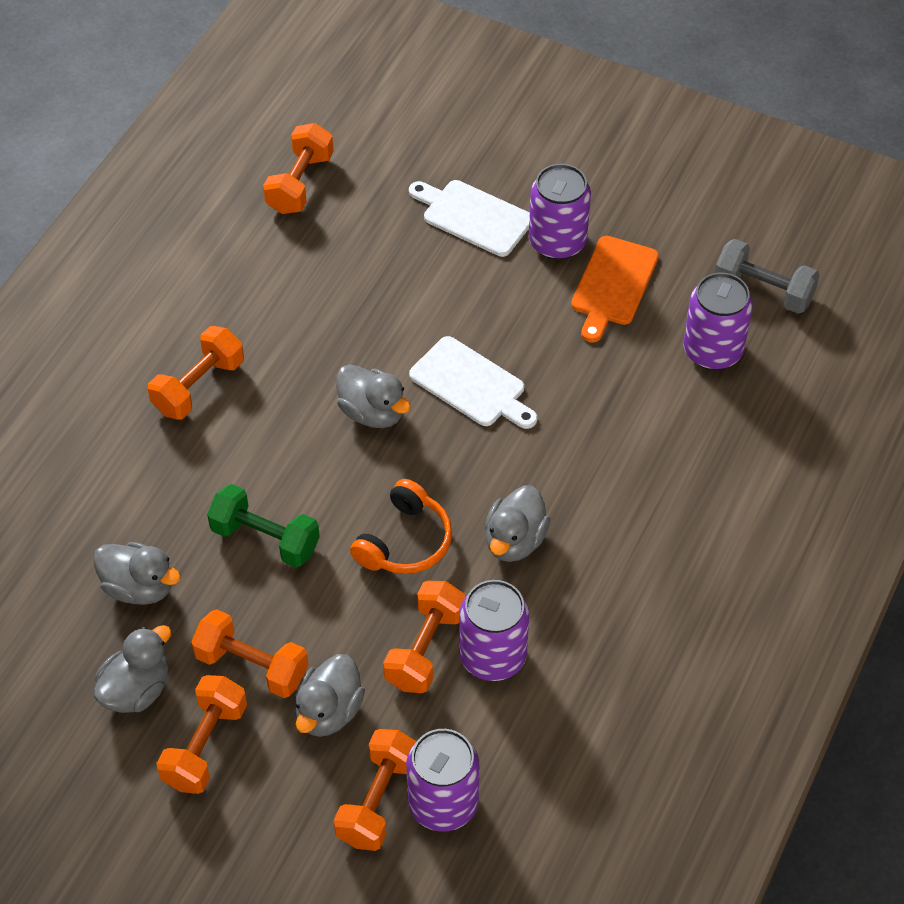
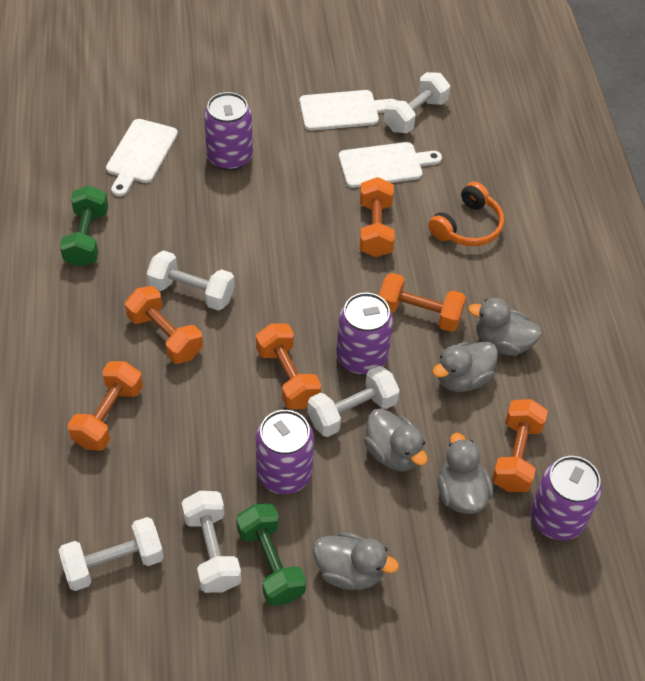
green dumbbell: 1 -> 2
grey dumbbell: 1 -> 0
orange cutting board: 1 -> 0
white cutting board: 2 -> 3
white dumbbell: 0 -> 5

